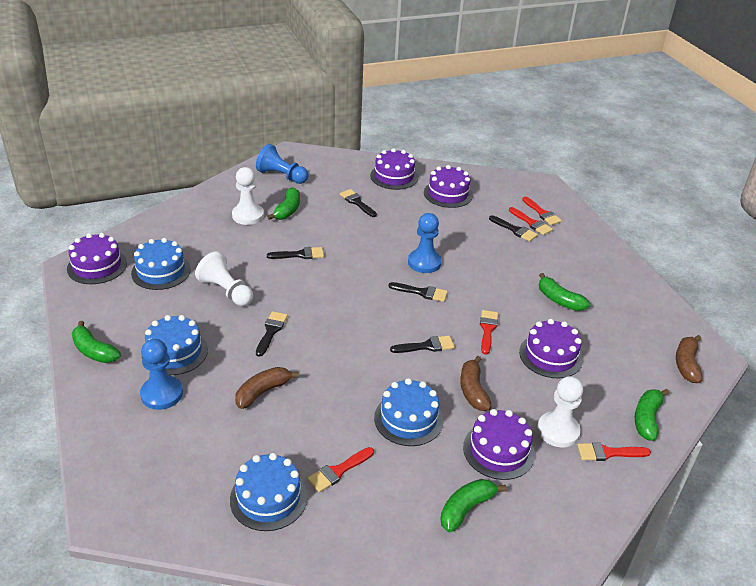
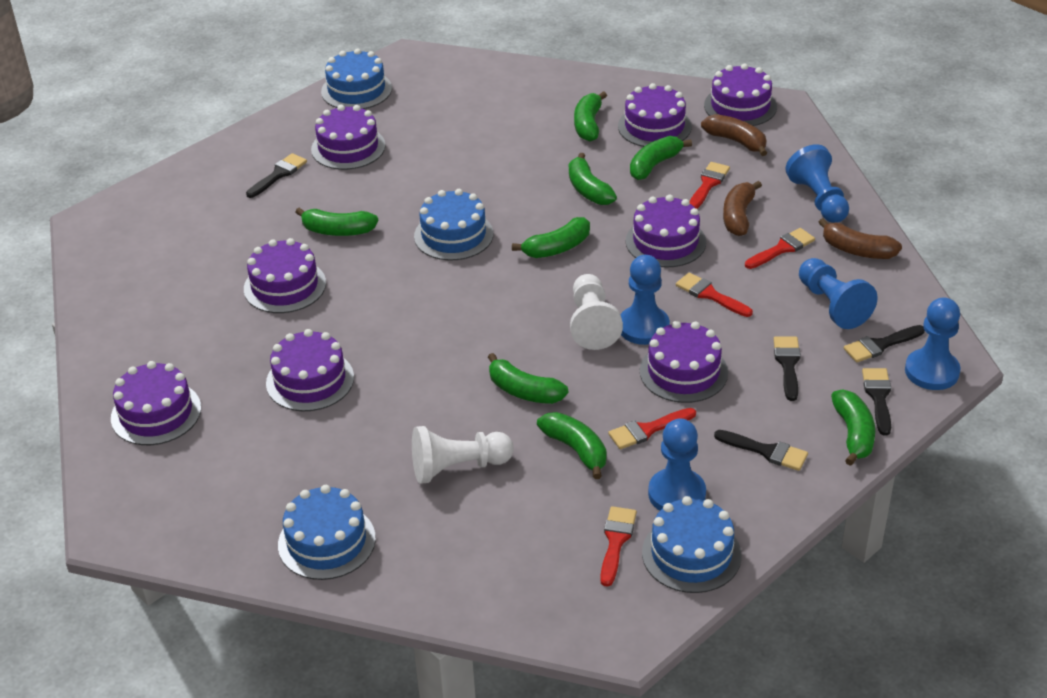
black brush: 6 -> 5
blue pawn: 3 -> 5
green banana: 5 -> 8
purple cake: 5 -> 8
white pawn: 3 -> 2

